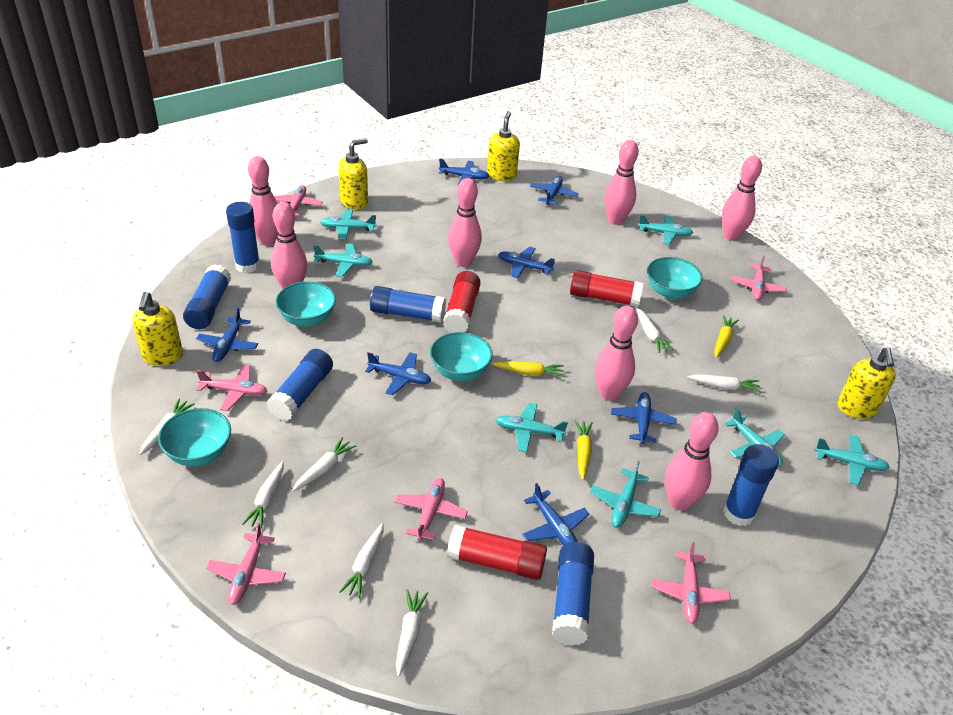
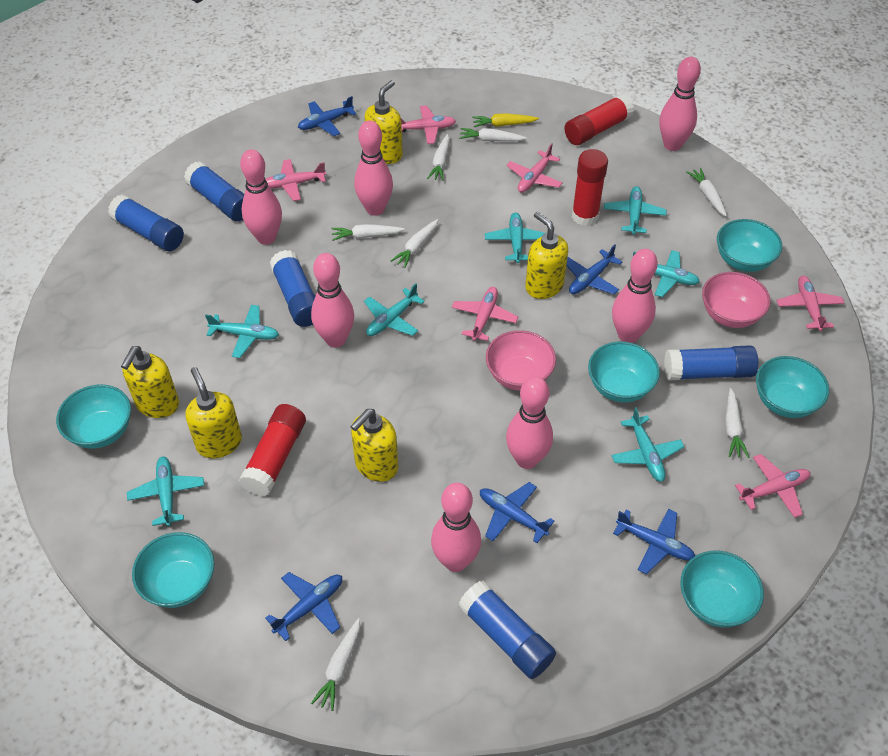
blue glue stick: 6 -> 5
blue plane: 7 -> 5
pink bowl: 0 -> 2
turquoise bowl: 4 -> 6
yellow carrot: 3 -> 1
yellow soap dispenser: 4 -> 5

